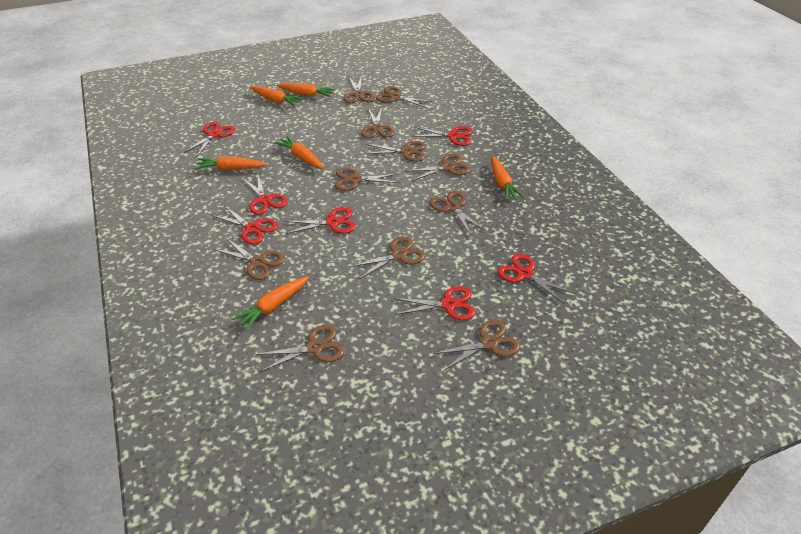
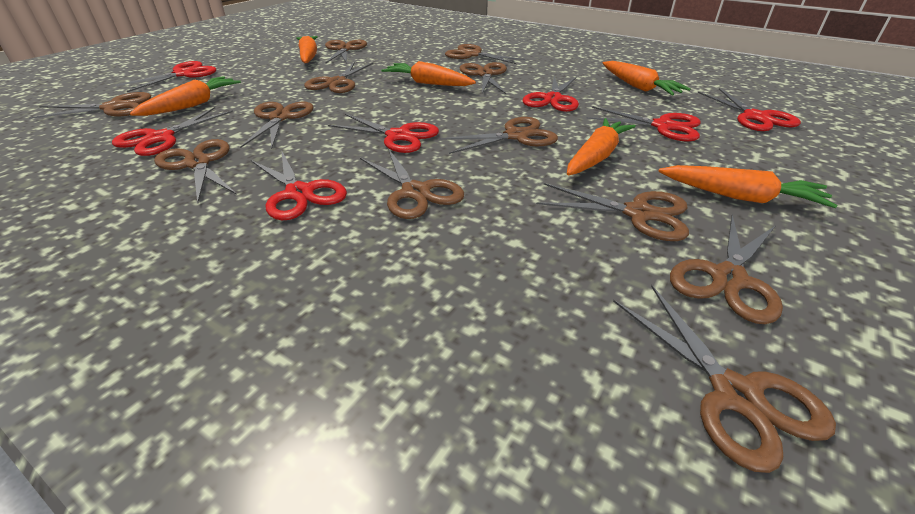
brown scissors: 11 -> 12

